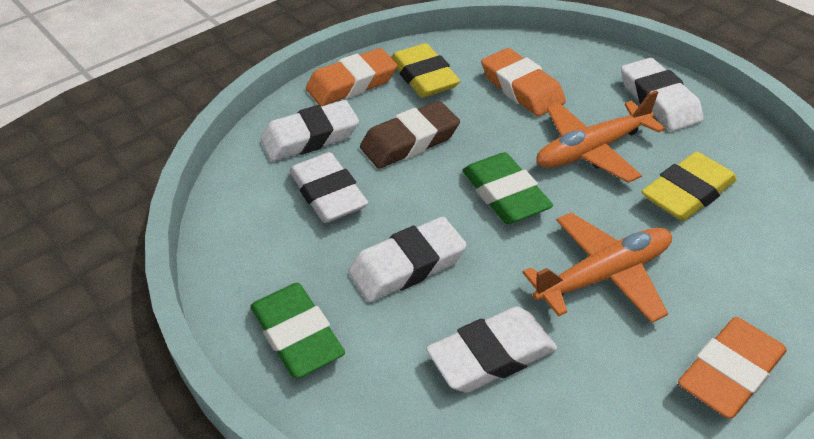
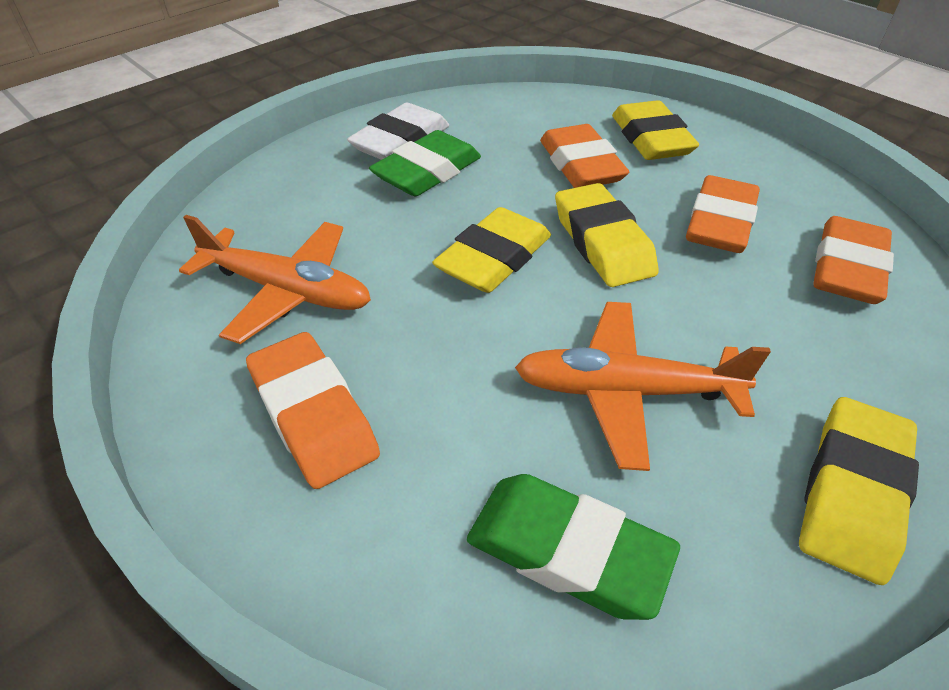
brown eraser: 1 -> 0
orange eraser: 3 -> 4
white eraser: 5 -> 1
yellow eraser: 2 -> 4

